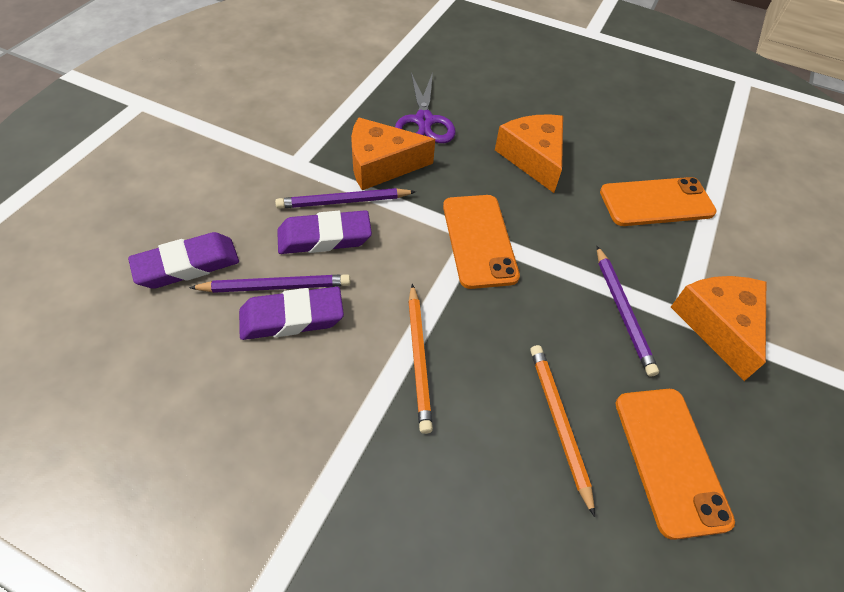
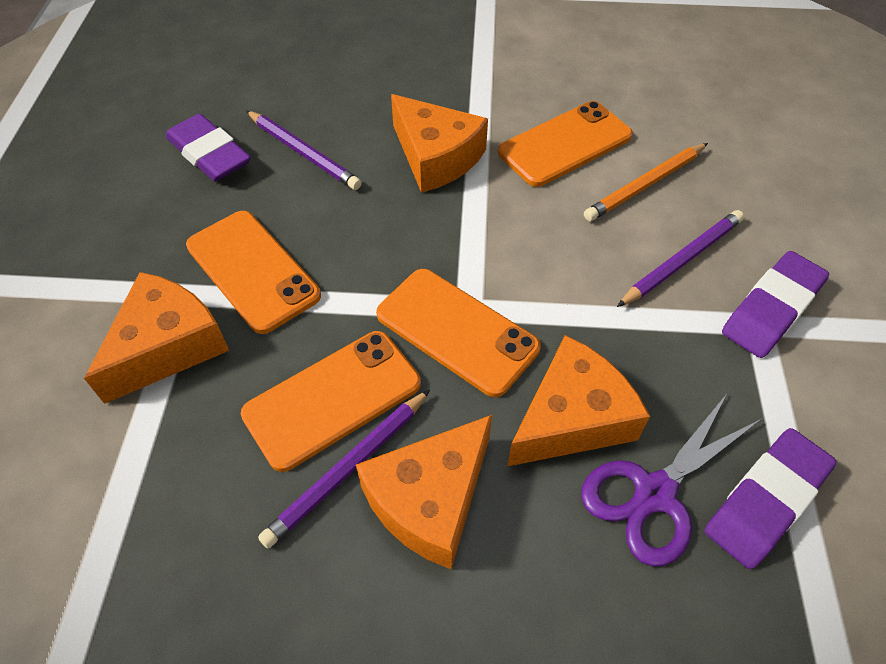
orange cheese: 3 -> 4
orange pencil: 2 -> 1
orange phone: 3 -> 4

